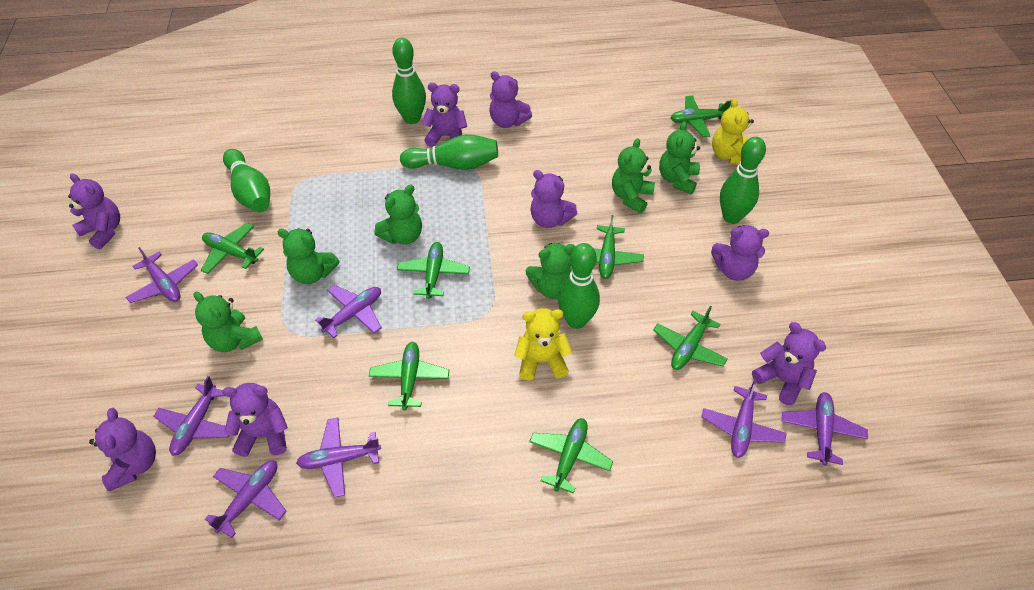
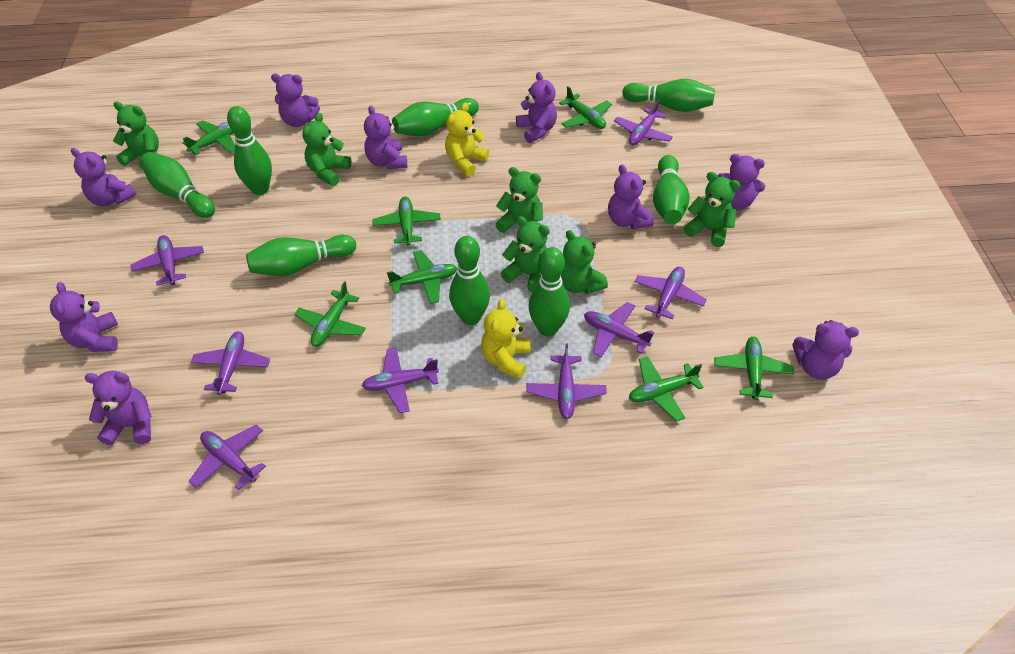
green bowling pin: 5 -> 8
purple plane: 7 -> 8
purple teddy bear: 8 -> 9

